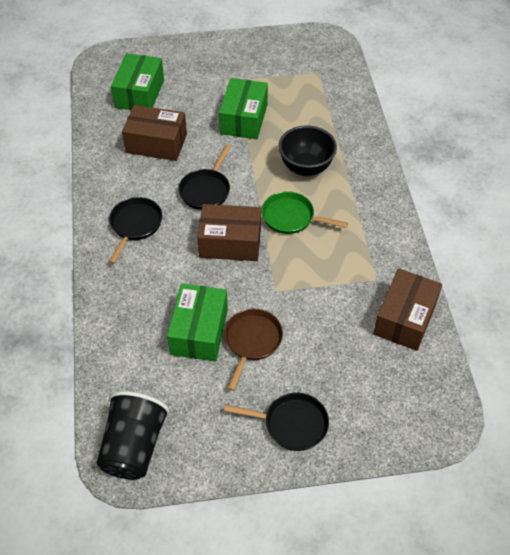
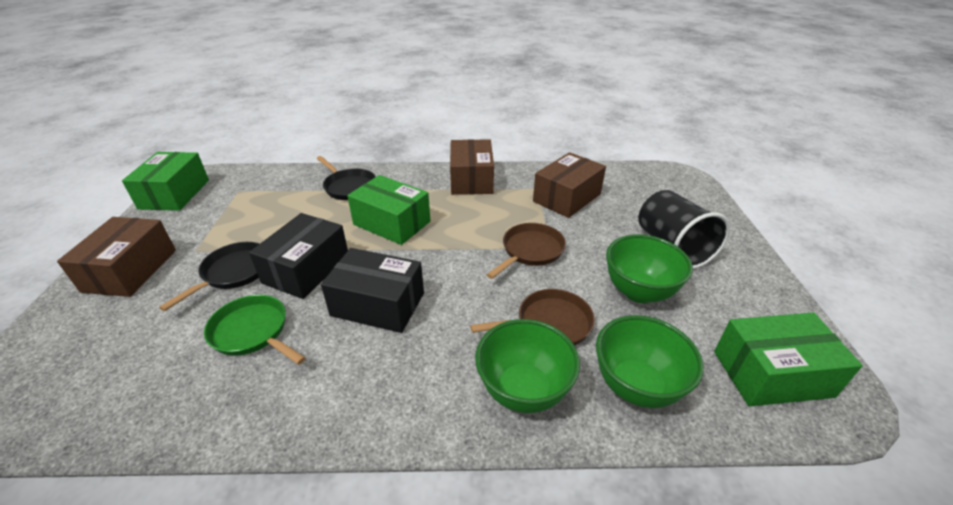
black bowl: 1 -> 0
black box: 0 -> 2
black pan: 3 -> 2
brown pan: 1 -> 2
green bowl: 0 -> 3

